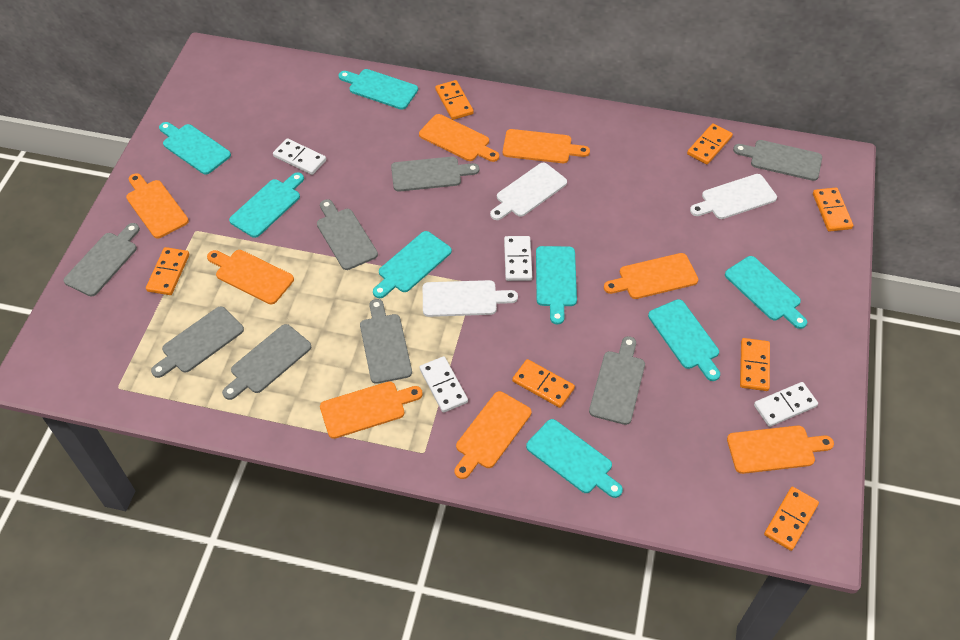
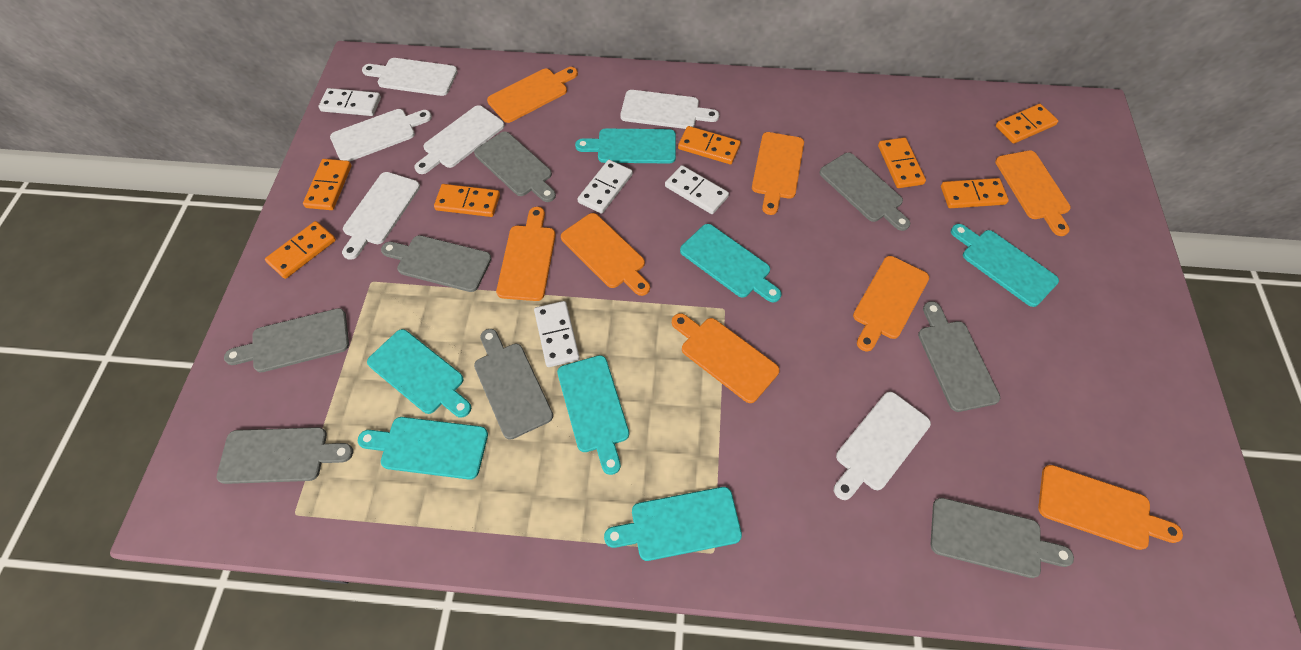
turquoise cutting board: 8 -> 7
white cutting board: 3 -> 6

